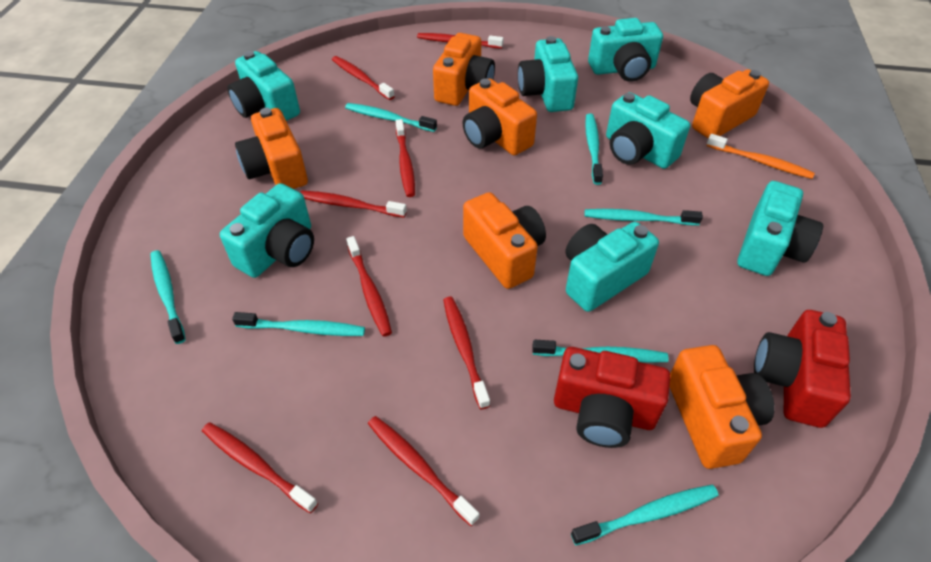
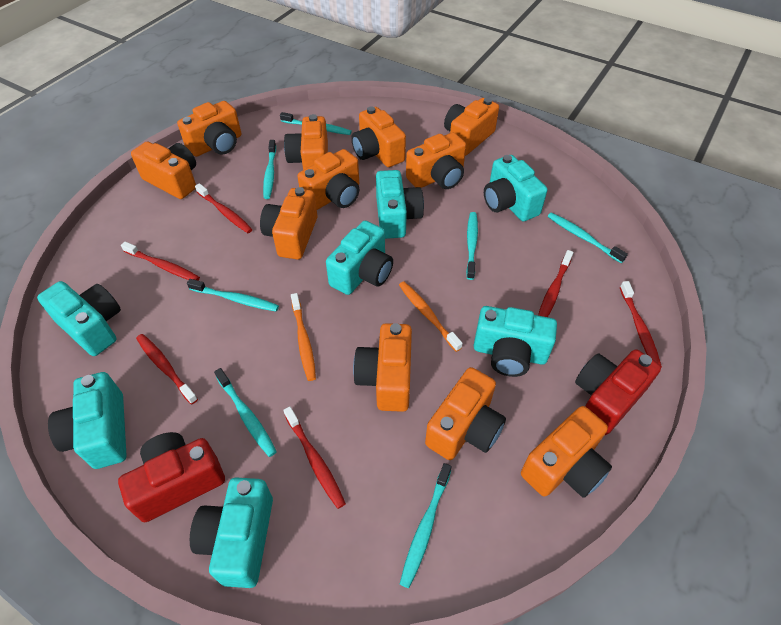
orange camera: 6 -> 11
orange toothbrush: 1 -> 2
red toothbrush: 8 -> 6

